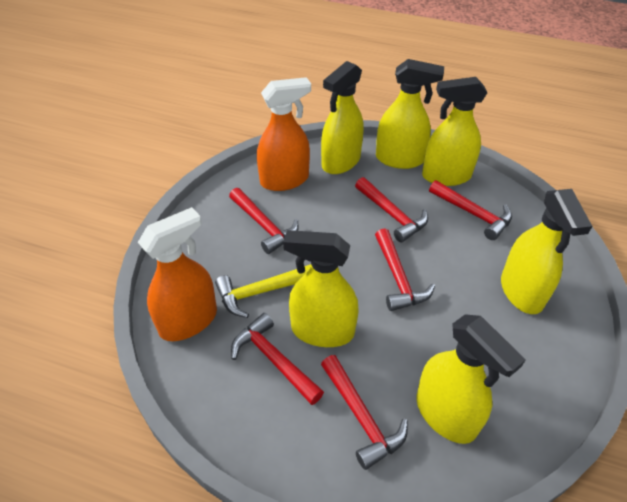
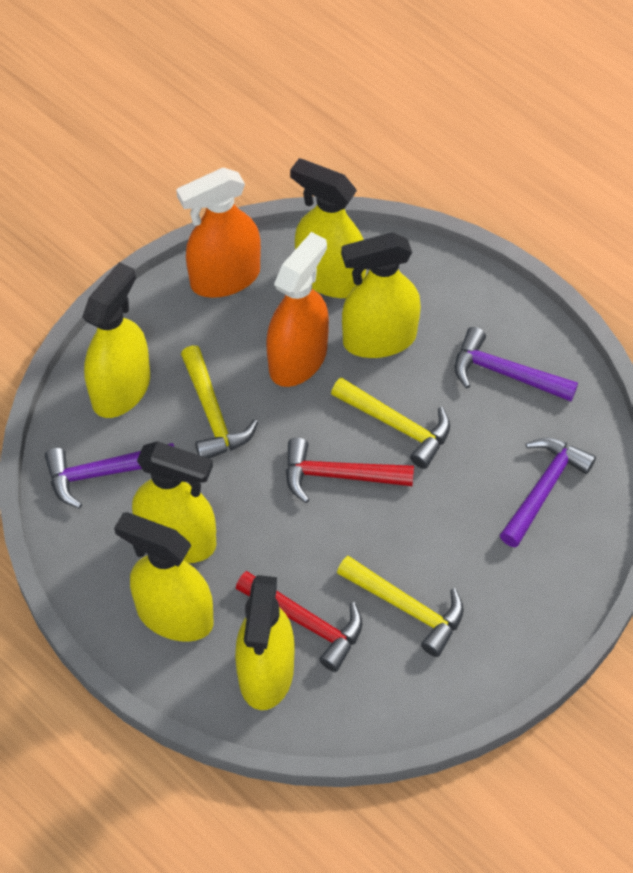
purple hammer: 0 -> 3
red hammer: 6 -> 2
yellow hammer: 1 -> 3

